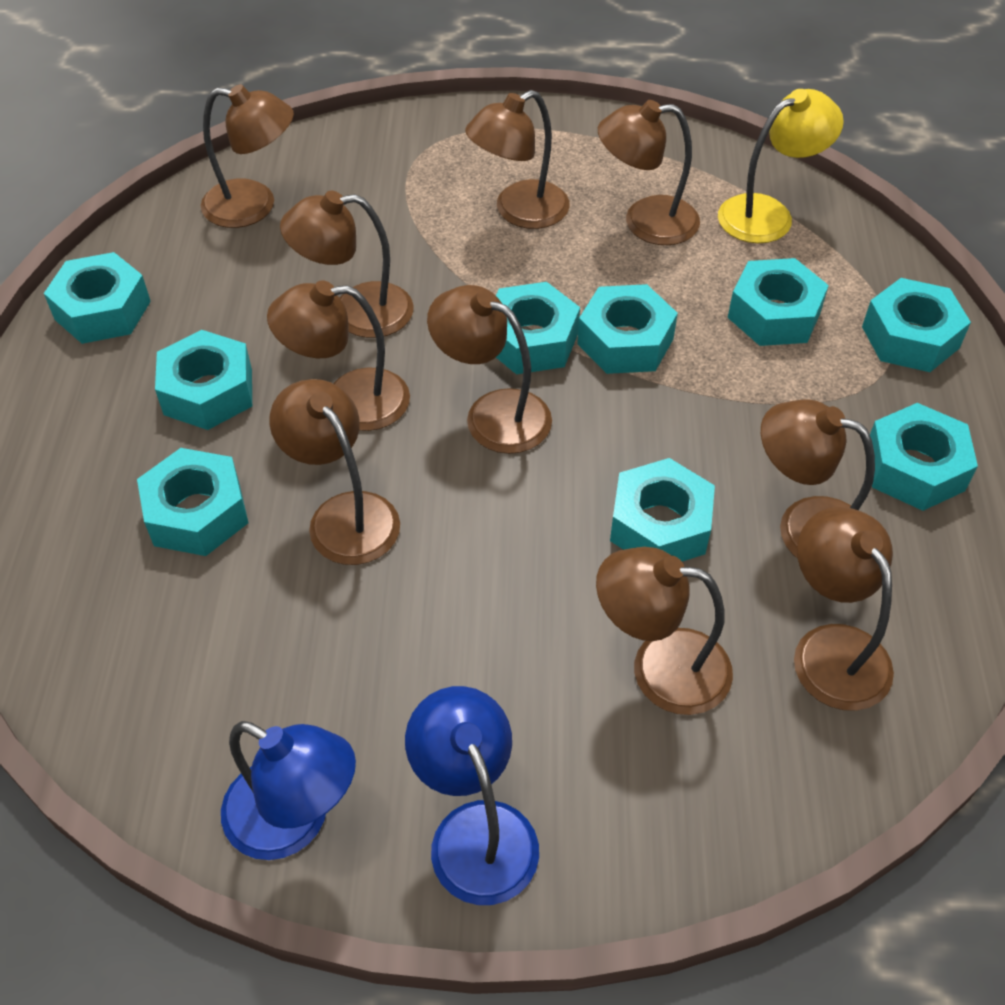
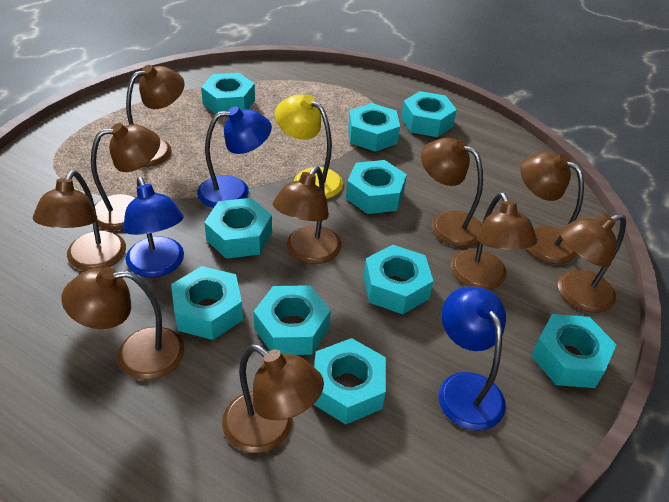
blue lamp: 2 -> 3
turquoise nut: 9 -> 10

